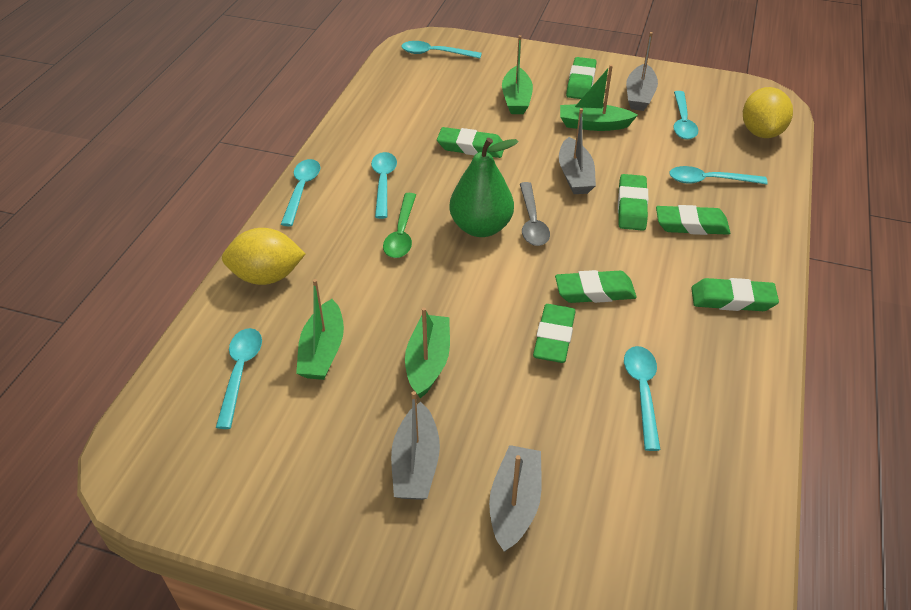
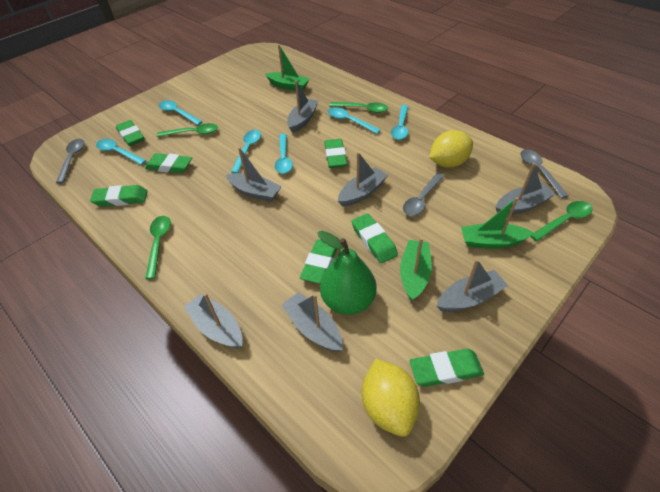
green boat: 4 -> 3
green spoon: 1 -> 4
grey boat: 4 -> 7
grey spoon: 1 -> 3
turquoise spoon: 7 -> 6

